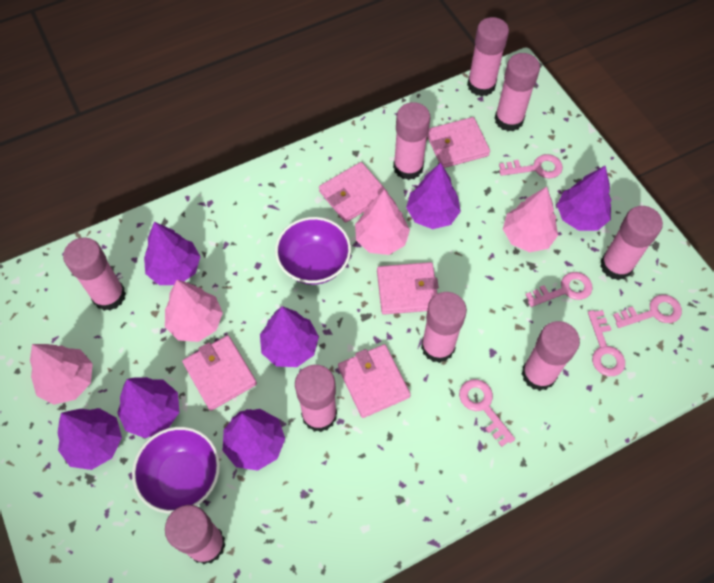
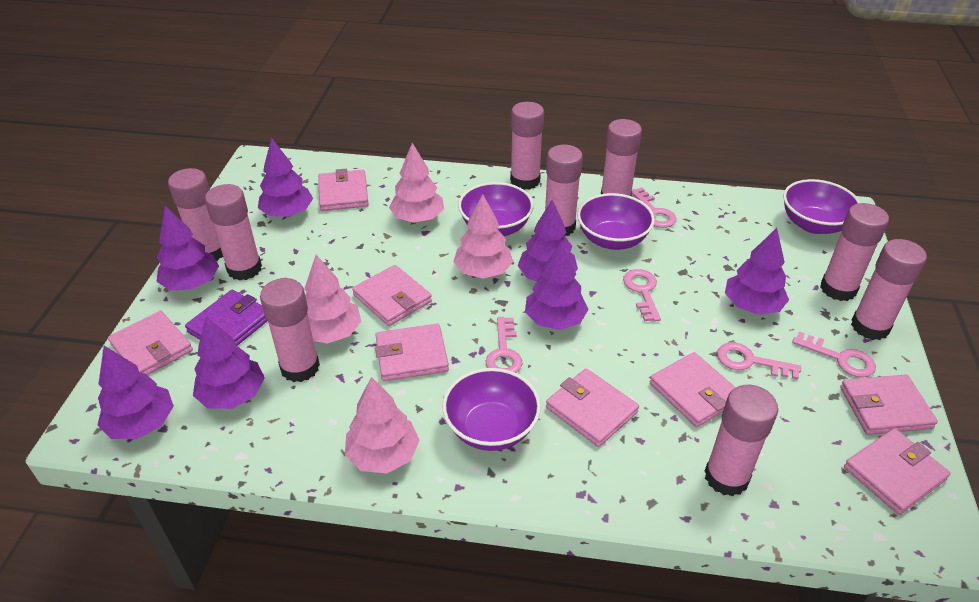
pink wallet: 5 -> 8
purple bowl: 2 -> 4
purple wallet: 0 -> 1

